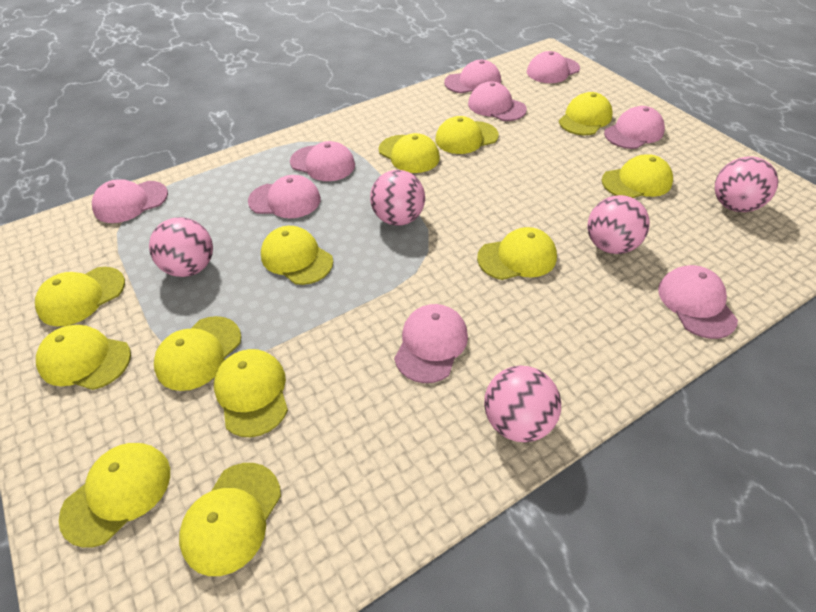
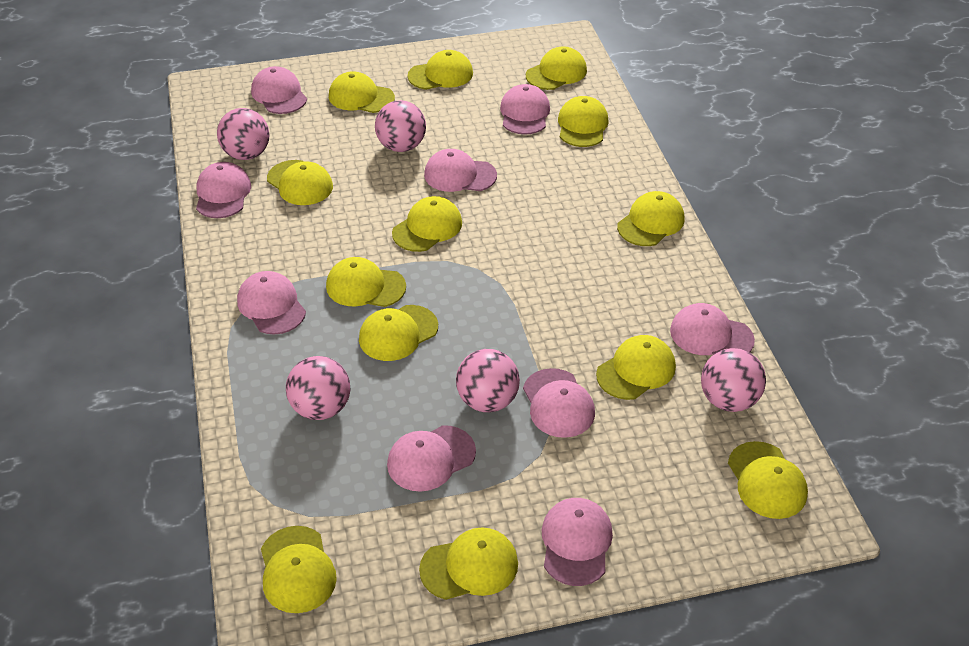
yellow cap: 12 -> 13

